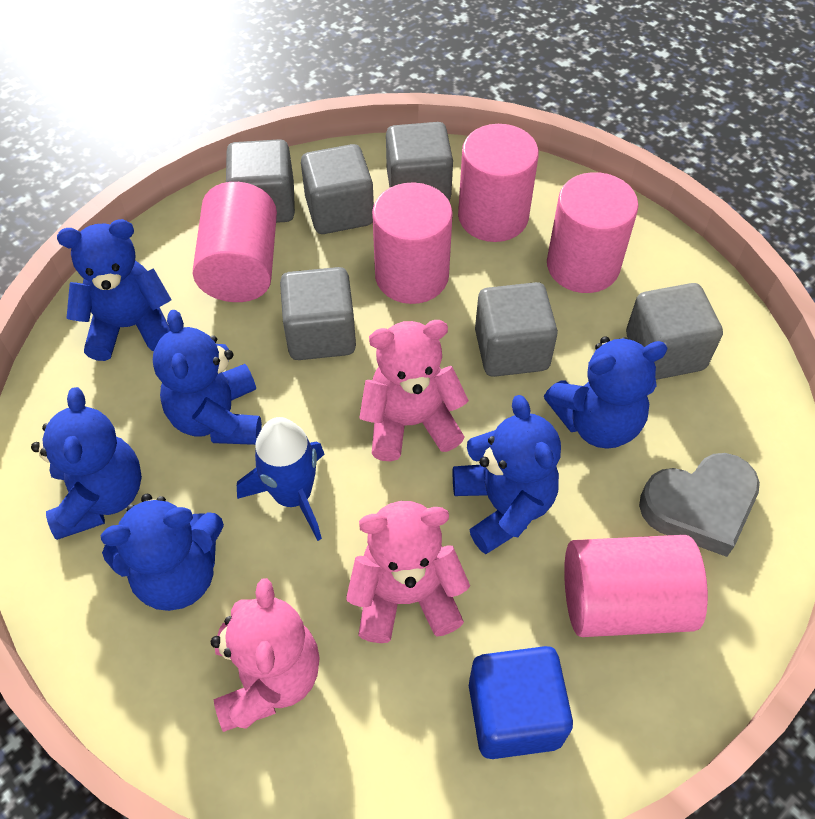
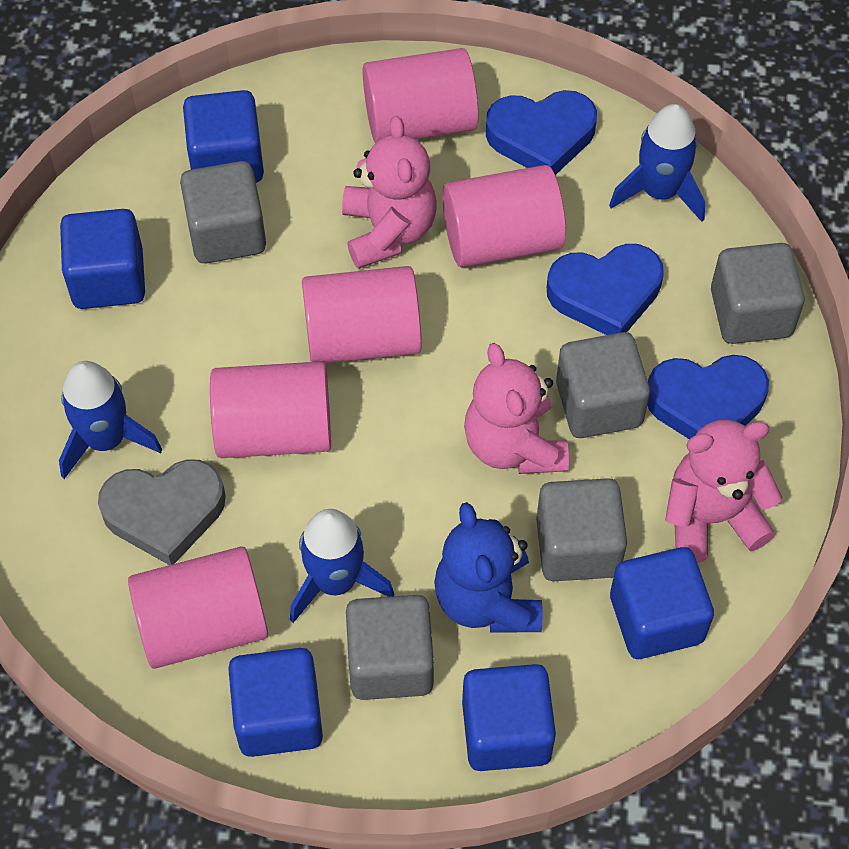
blue cube: 1 -> 5
blue heart: 0 -> 3
blue rocket: 1 -> 3
blue teddy bear: 6 -> 1
grey cube: 6 -> 5

